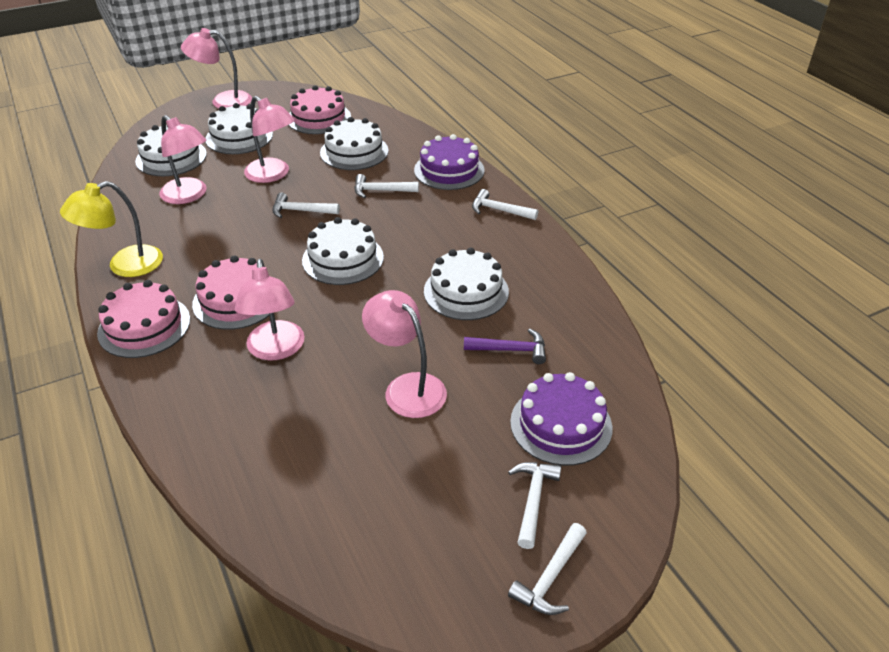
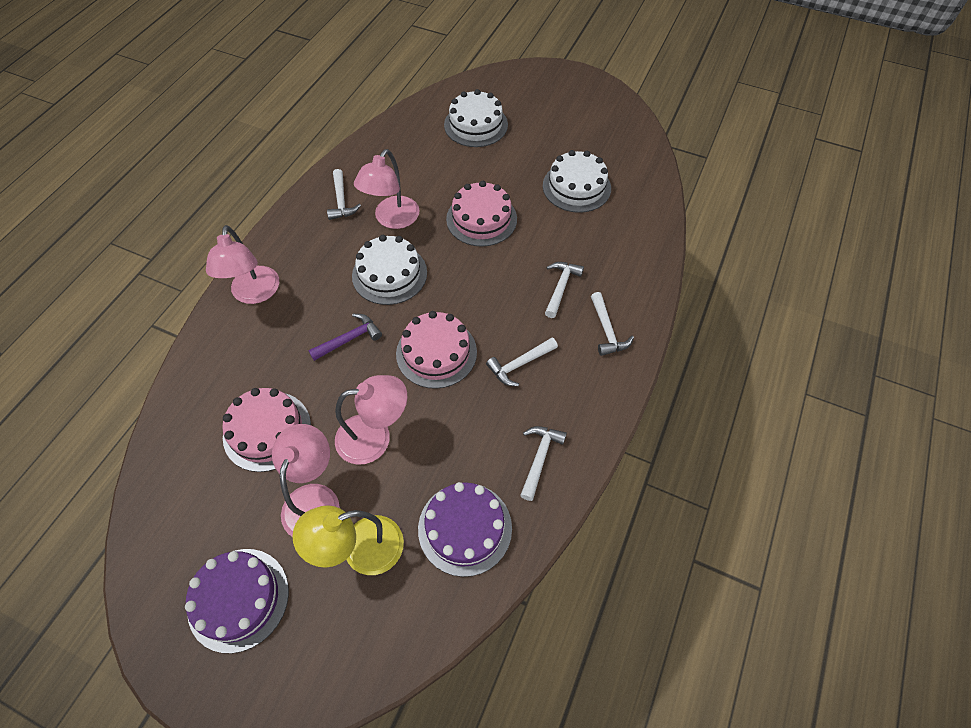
pink lamp: 5 -> 4
white cake: 5 -> 3

